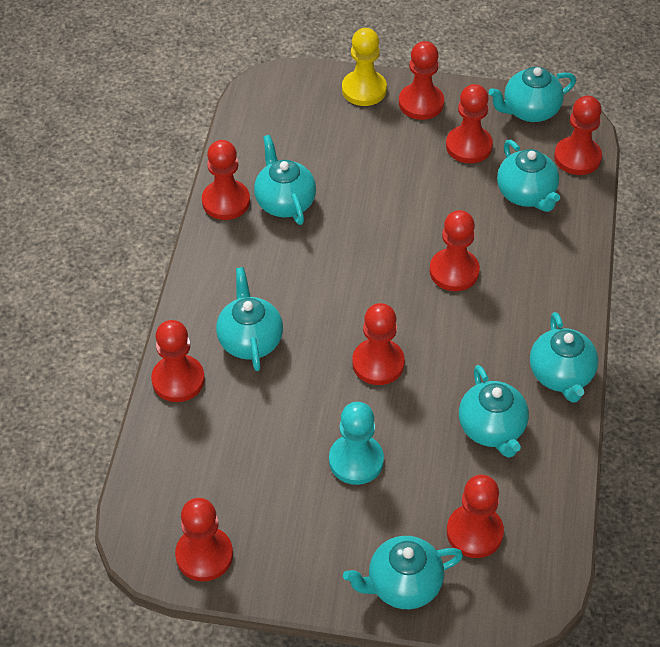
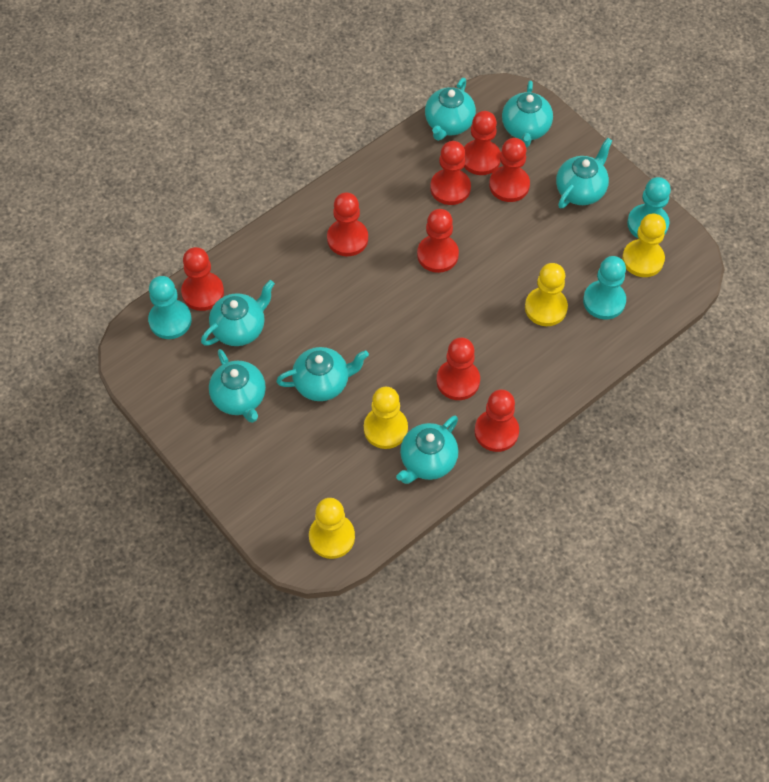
red pawn: 9 -> 8
turquoise pawn: 1 -> 3
yellow pawn: 1 -> 4

